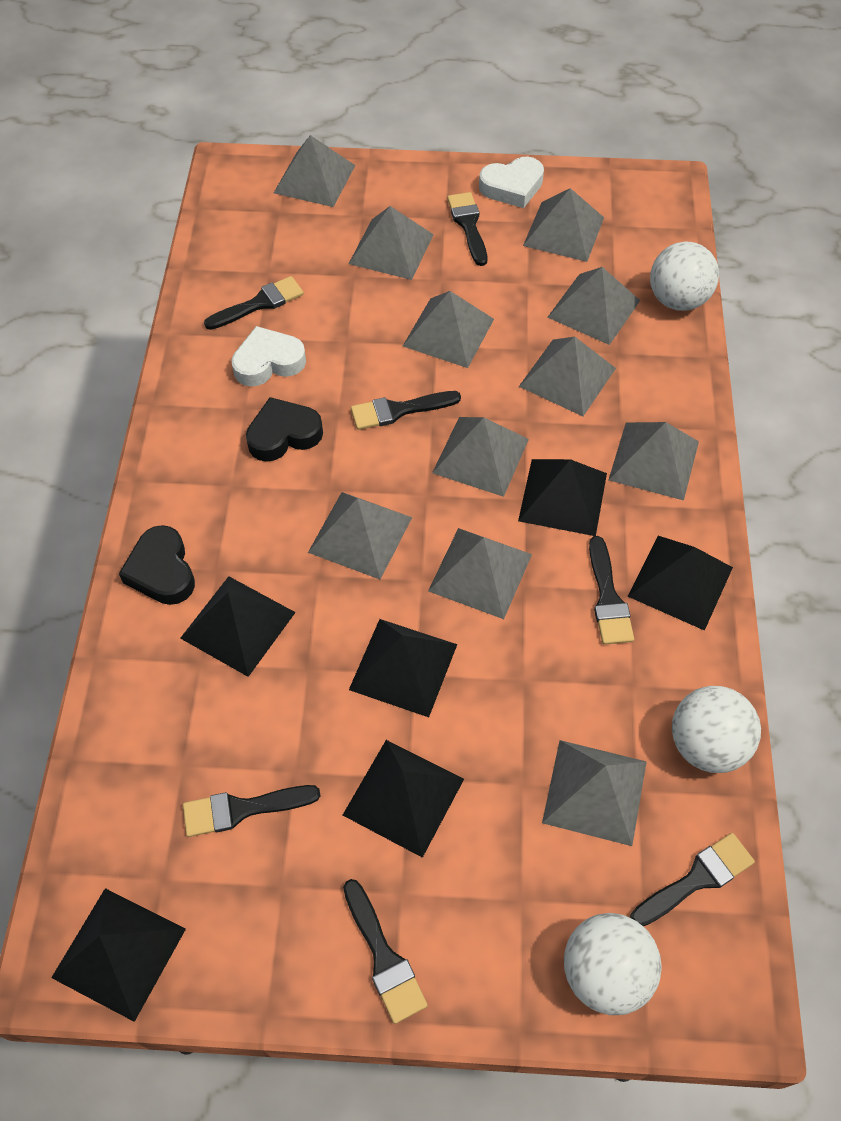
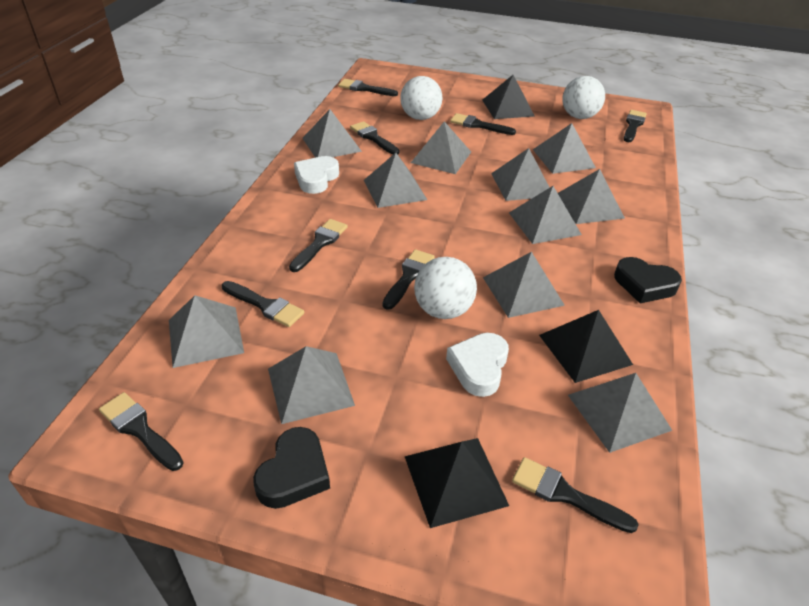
black brush: 7 -> 9
black pyramid: 6 -> 3

